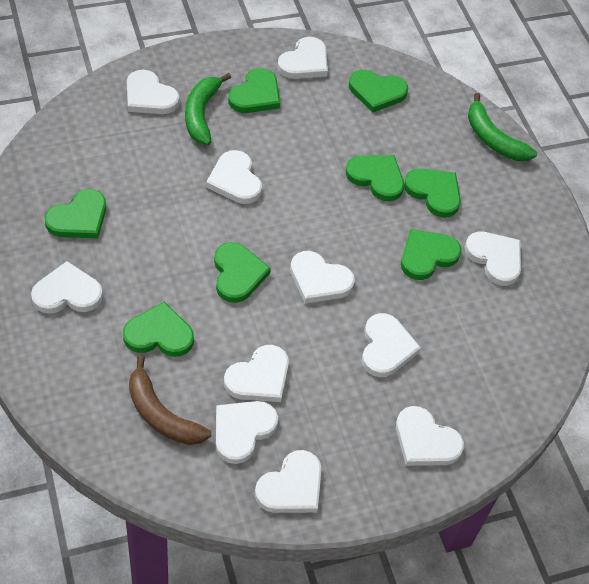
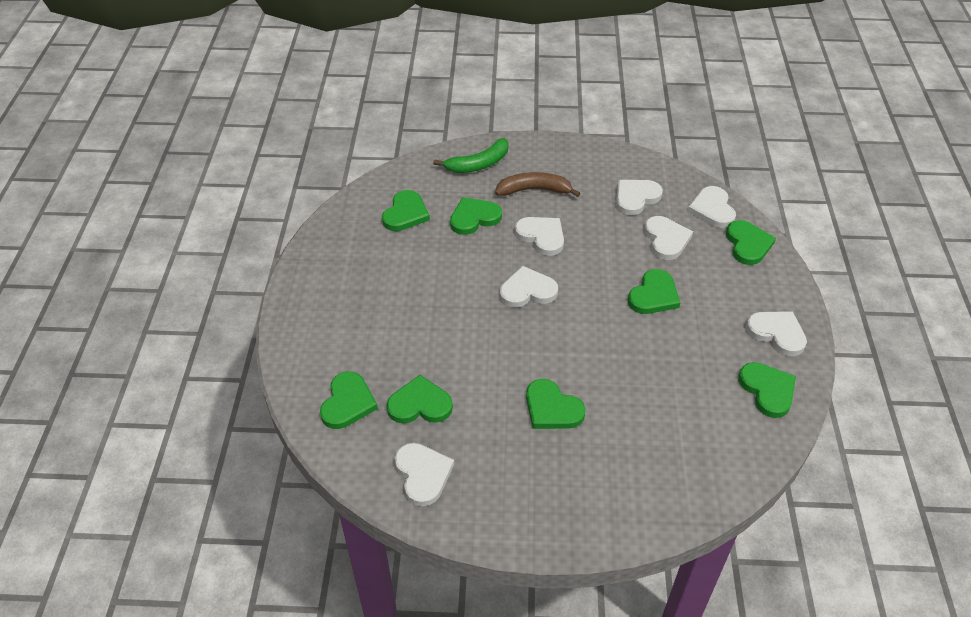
green banana: 2 -> 1
white heart: 11 -> 7

